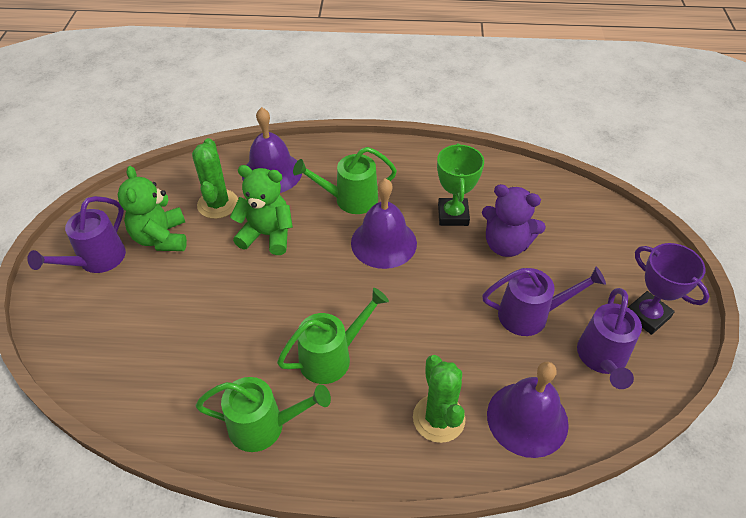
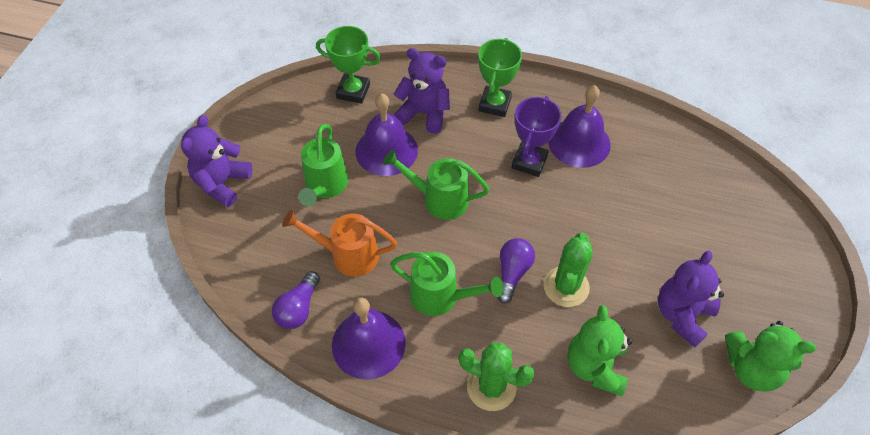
green trophy: 1 -> 2
orange watering can: 0 -> 1
purple light bulb: 0 -> 2
purple teddy bear: 1 -> 3
purple watering can: 3 -> 0

